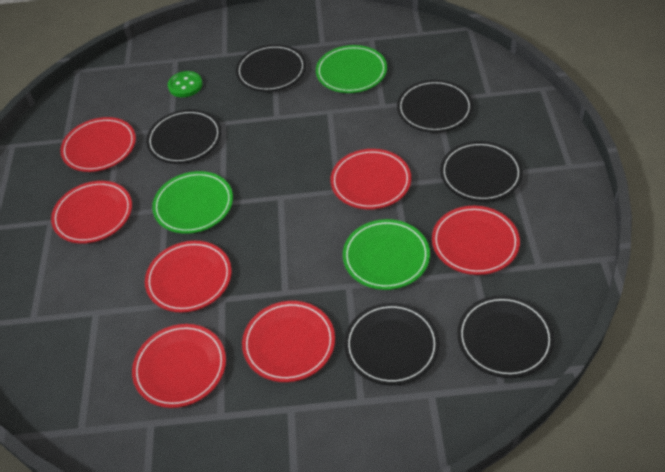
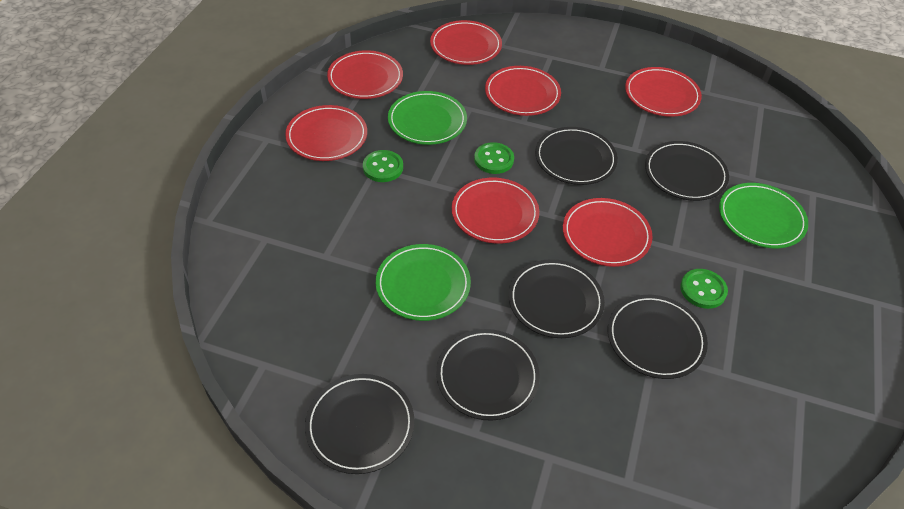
green button: 1 -> 3

